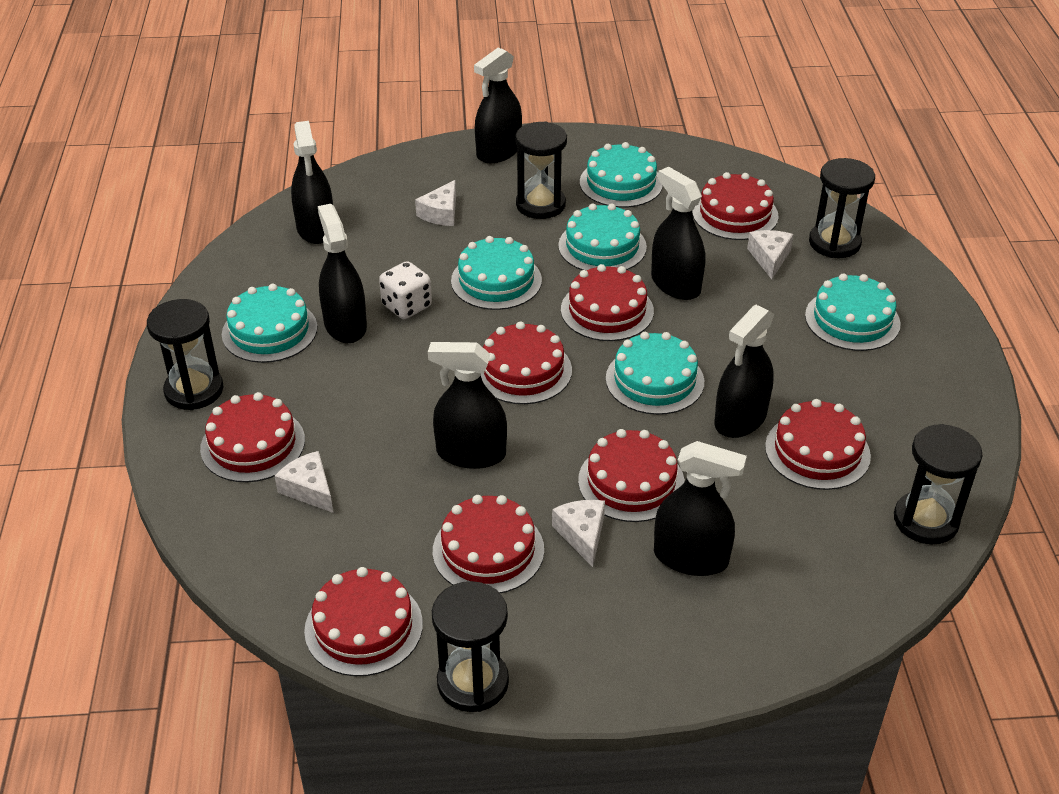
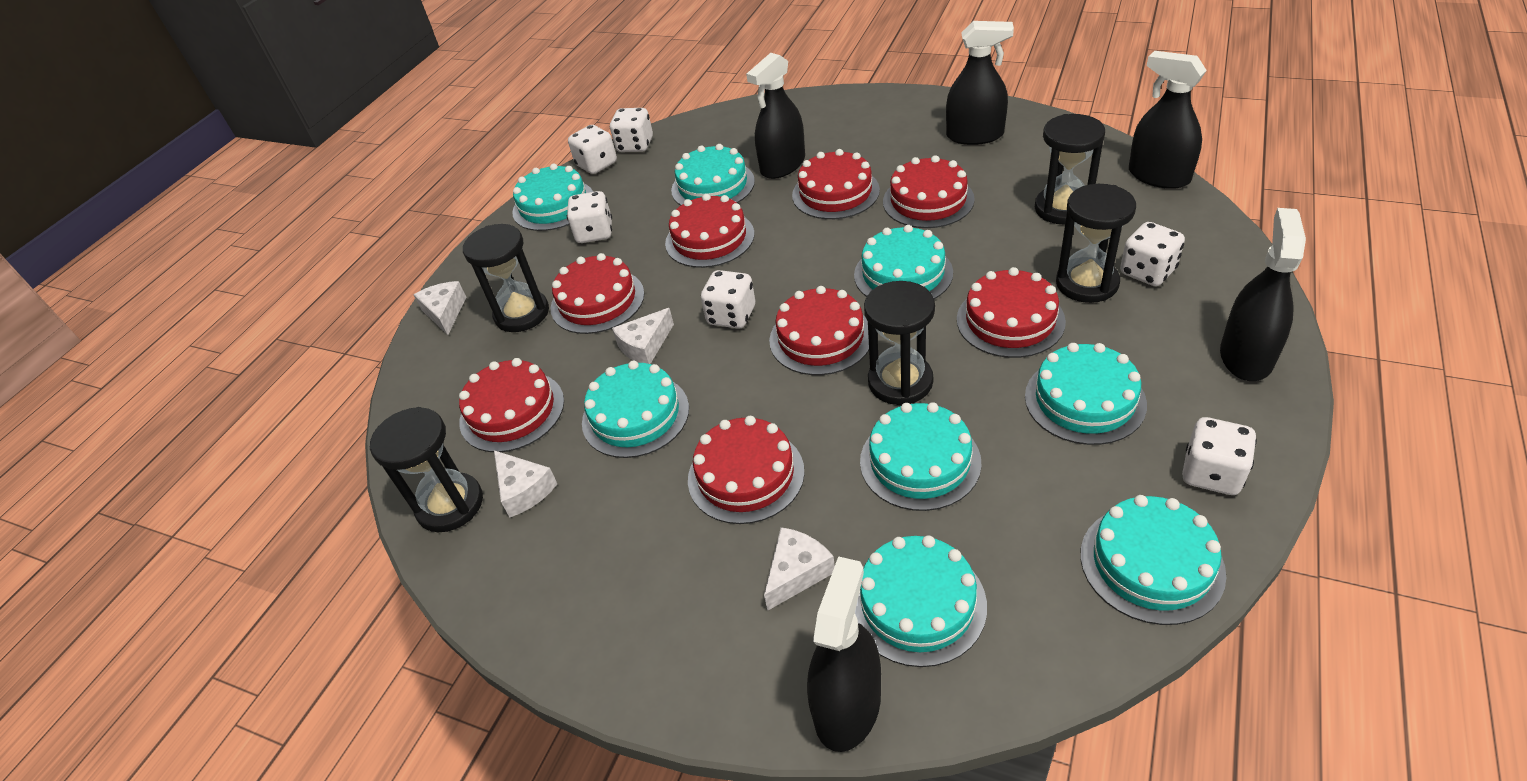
black spray bottle: 7 -> 5
turquoise cake: 6 -> 8
white dice: 1 -> 6

